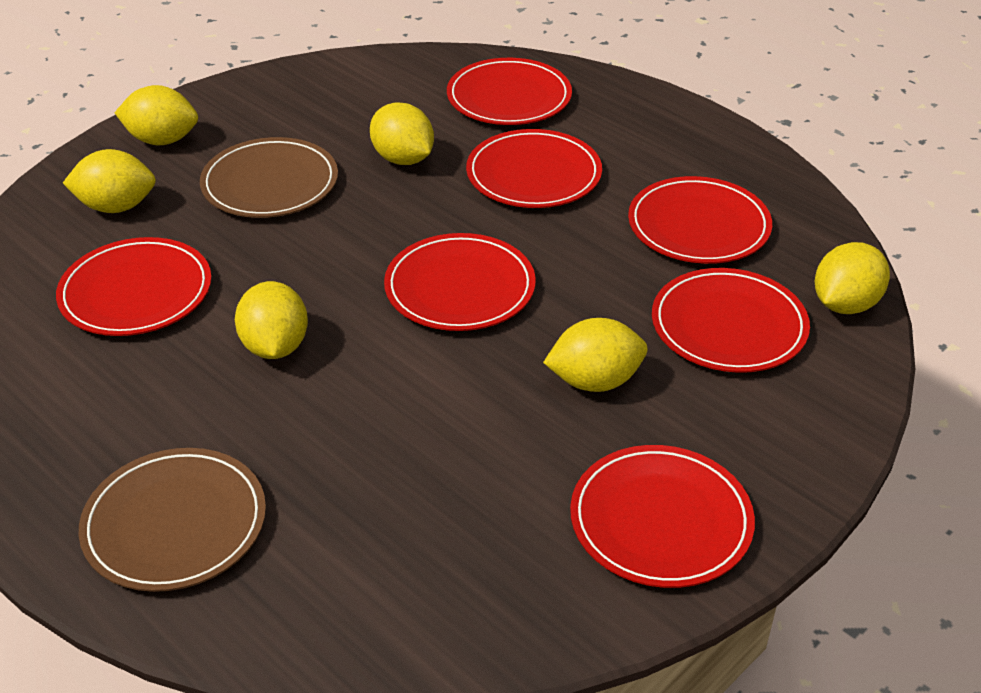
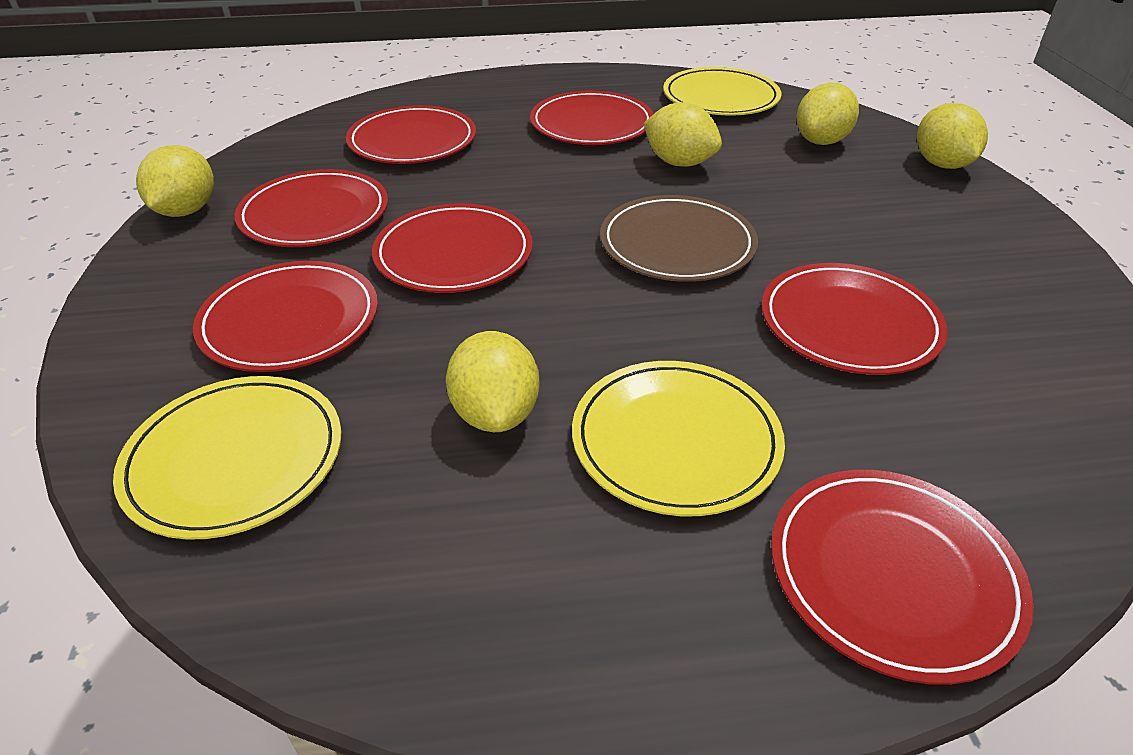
brown plate: 2 -> 1
yellow lemon: 6 -> 5
yellow plate: 0 -> 3

